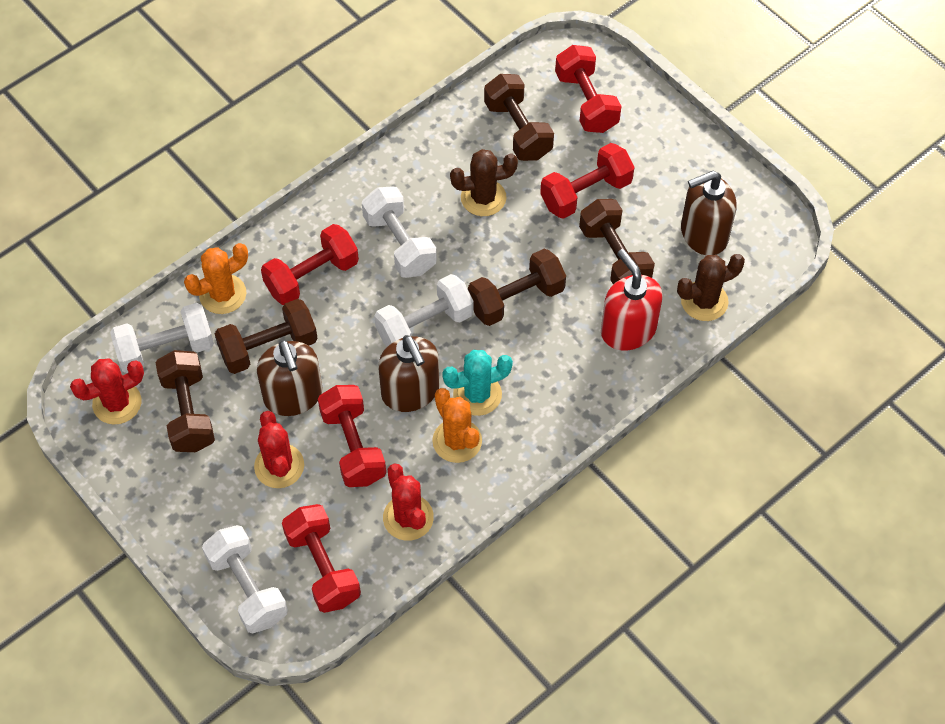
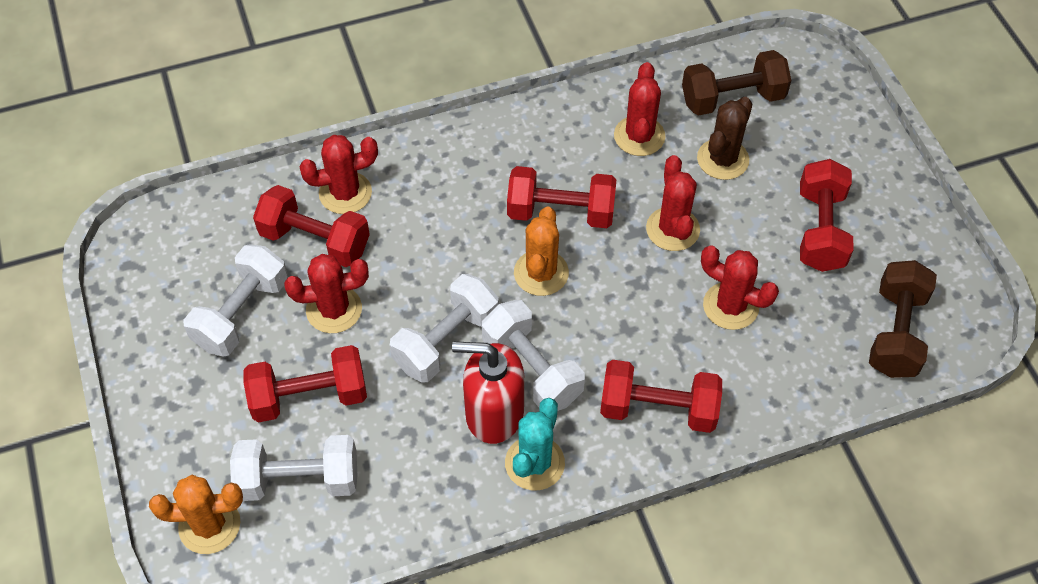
brown cactus: 2 -> 1
brown dumbbell: 5 -> 2
brown soap dispenser: 3 -> 0
red cactus: 3 -> 5

